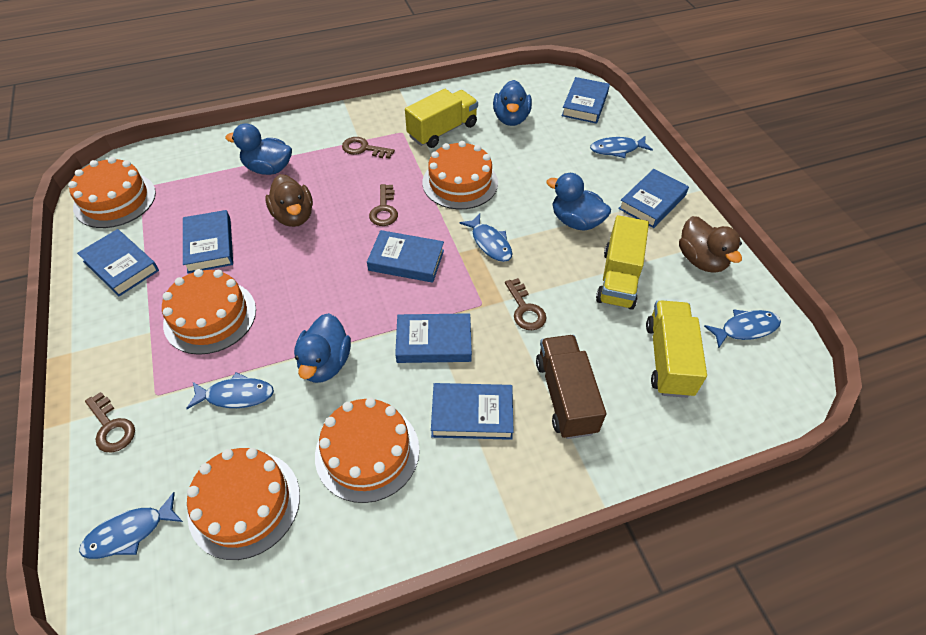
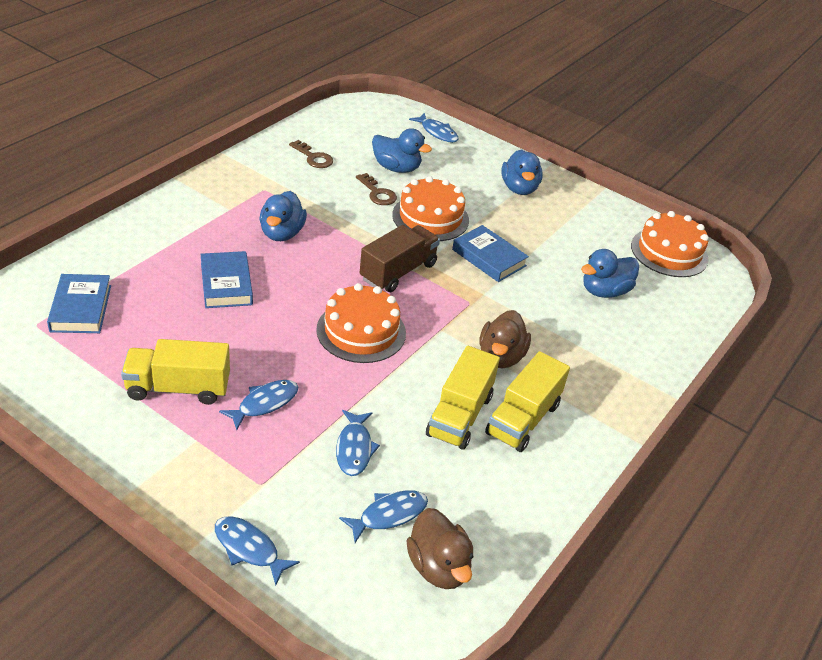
blue book: 7 -> 3
brown key: 4 -> 2
orange cake: 5 -> 3

